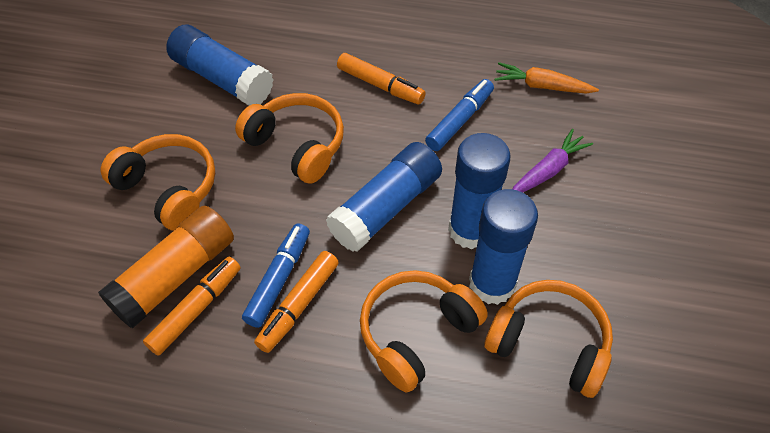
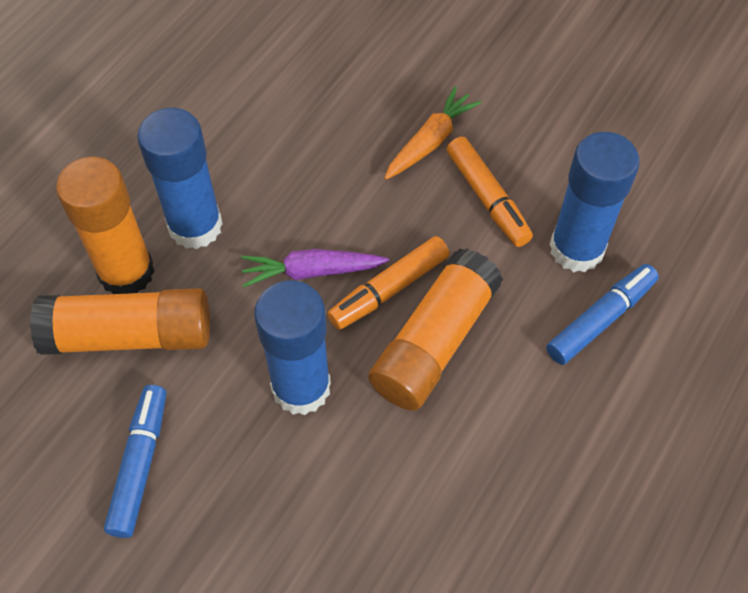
blue glue stick: 4 -> 3
orange glue stick: 1 -> 3
orange headphones: 4 -> 0
orange marker: 3 -> 2

